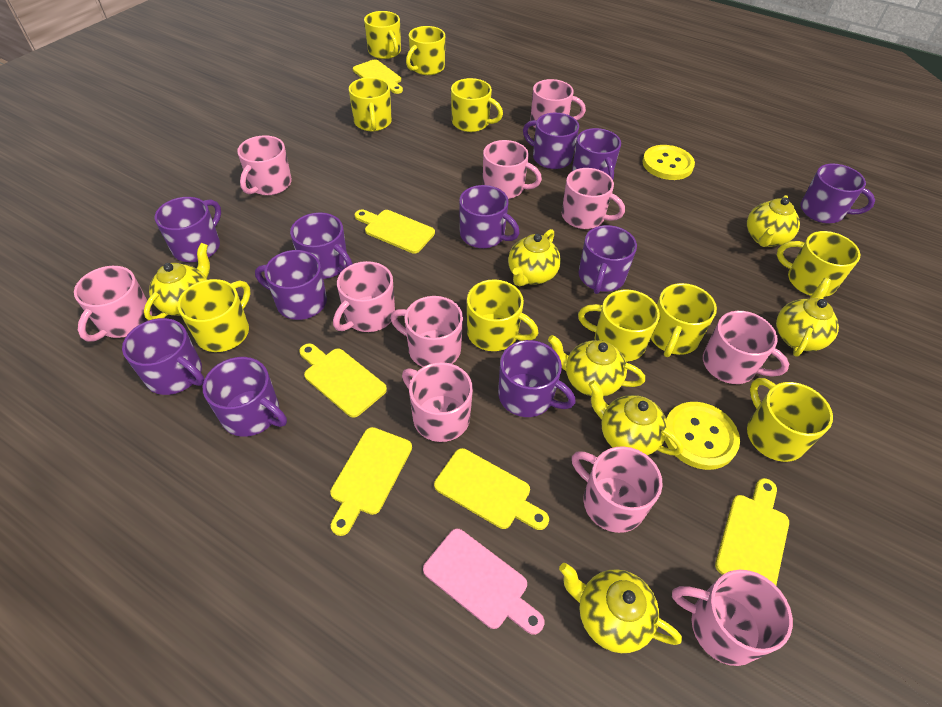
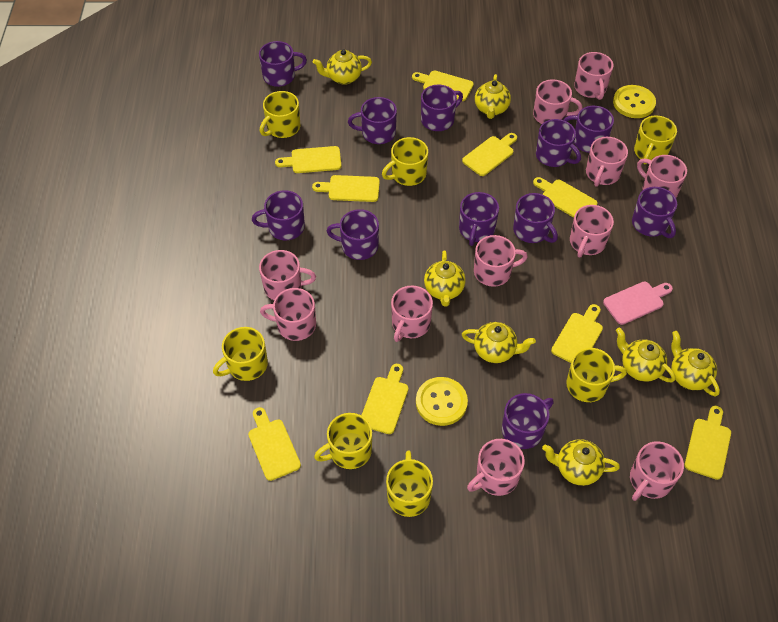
yellow cutting board: 6 -> 9
yellow mug: 10 -> 7

